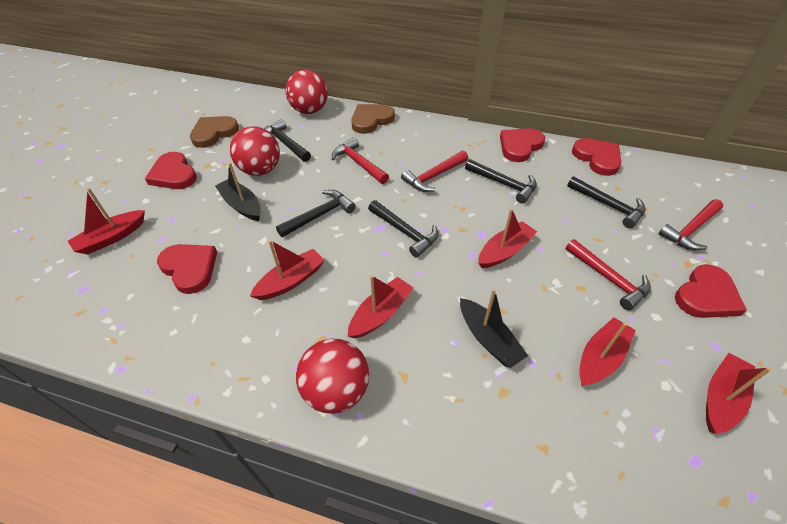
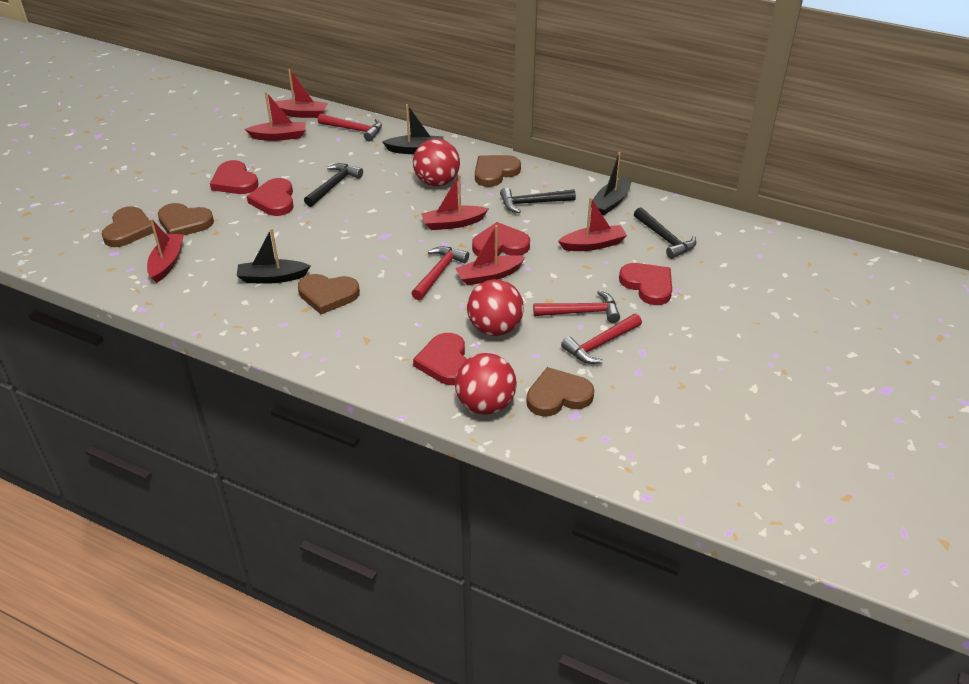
black boat: 2 -> 3
black hammer: 5 -> 3
brown heart: 2 -> 5

